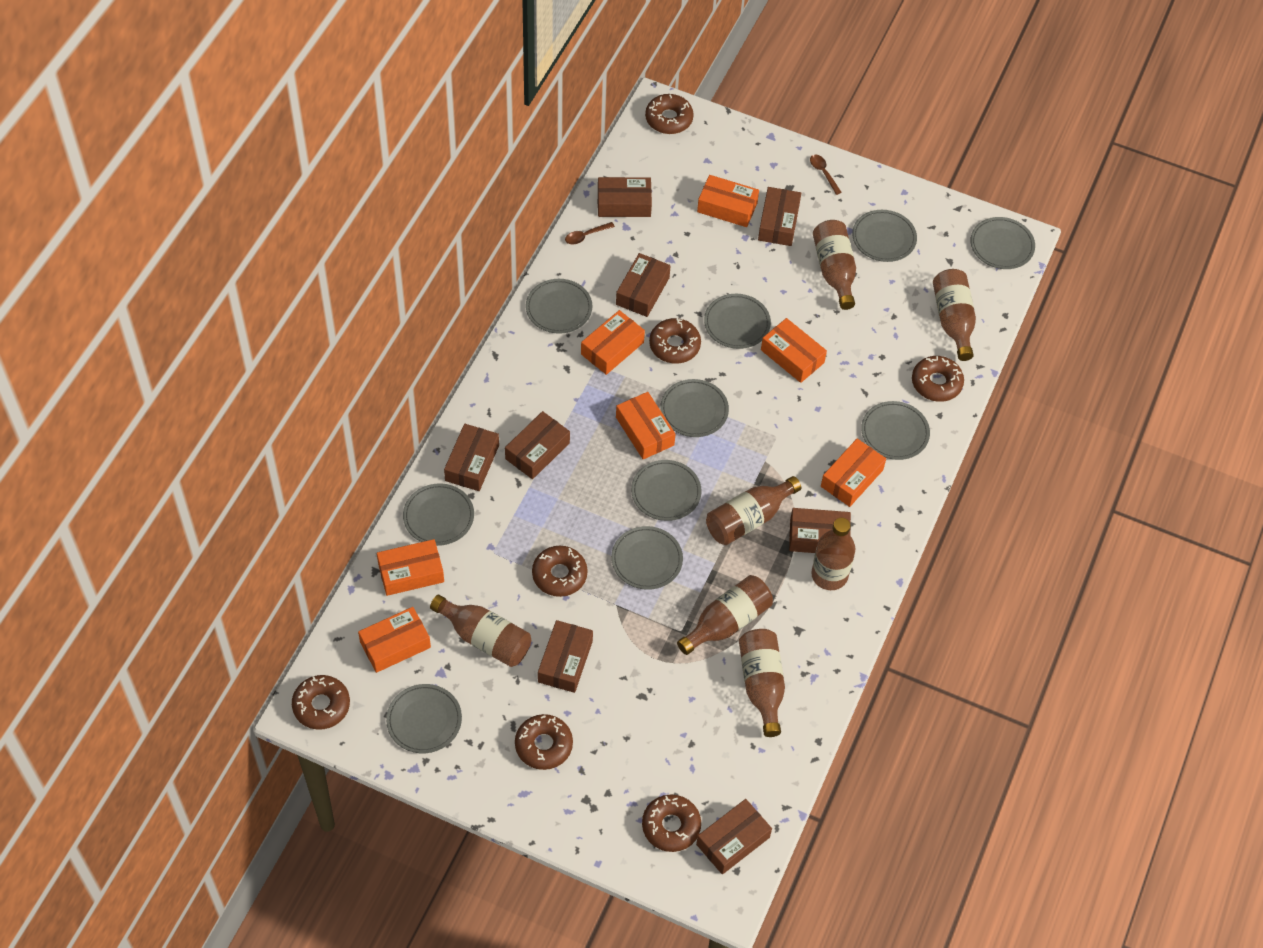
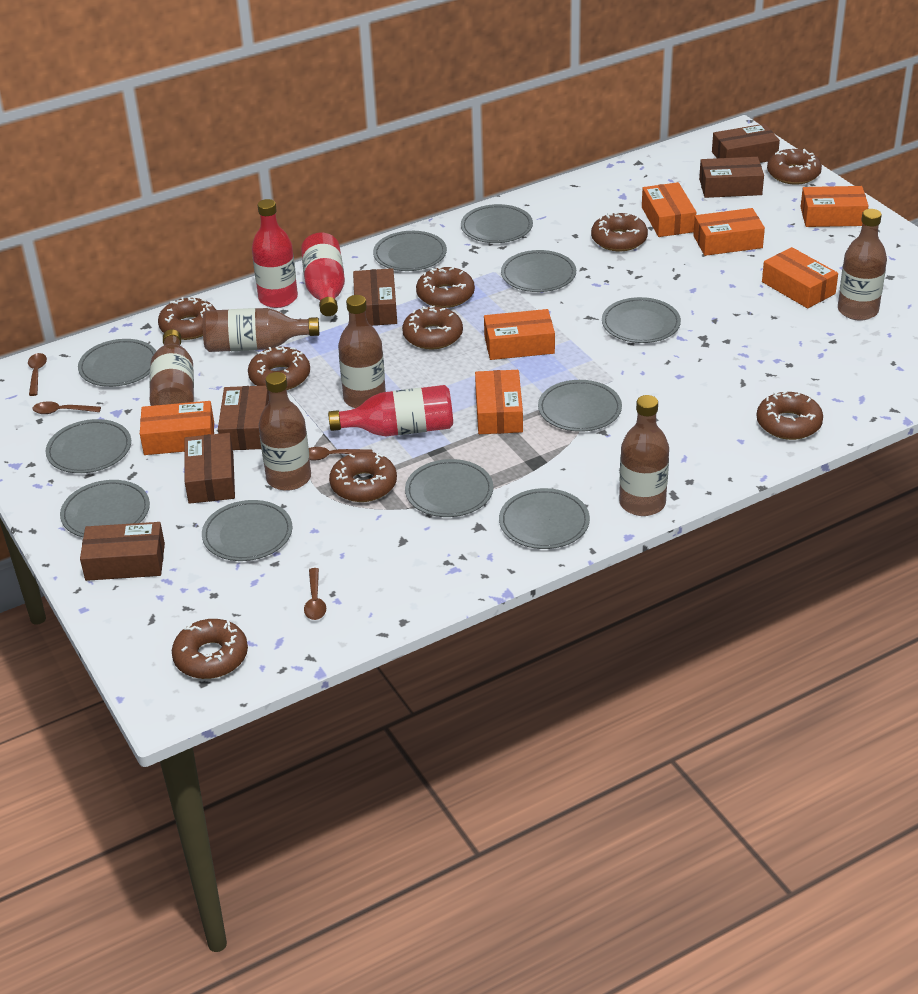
brown bottle: 7 -> 6
brown box: 8 -> 6
brown donut: 7 -> 9
brown spoon: 2 -> 4
grey plate: 10 -> 11
red bottle: 0 -> 3

